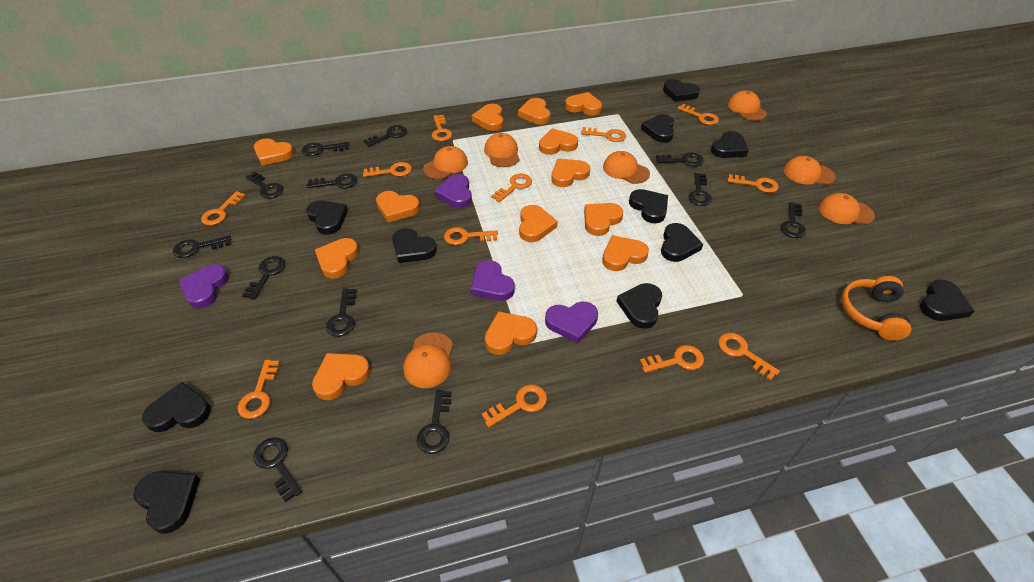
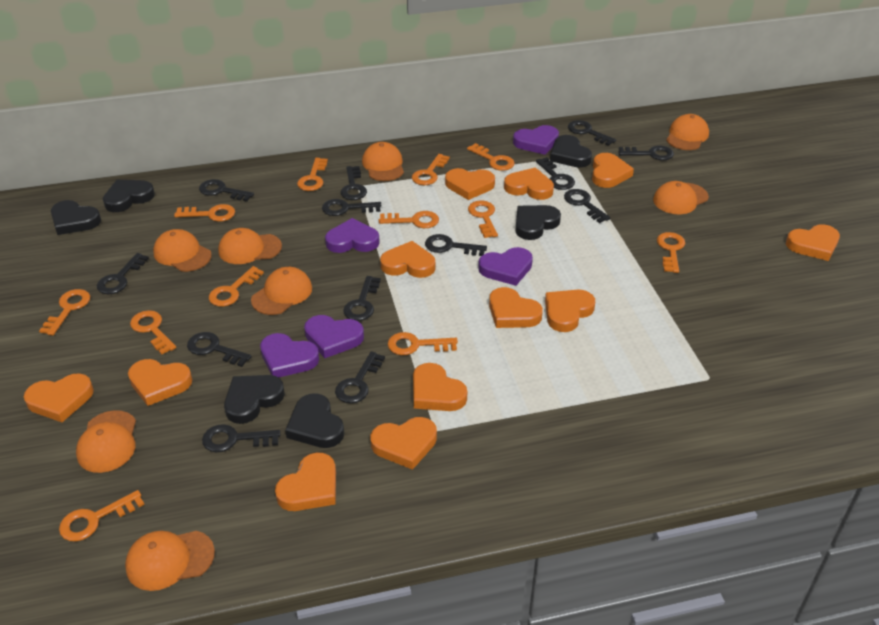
black heart: 11 -> 6
black key: 12 -> 13
orange cap: 7 -> 8
orange headphones: 1 -> 0
orange heart: 13 -> 12
purple heart: 4 -> 5

